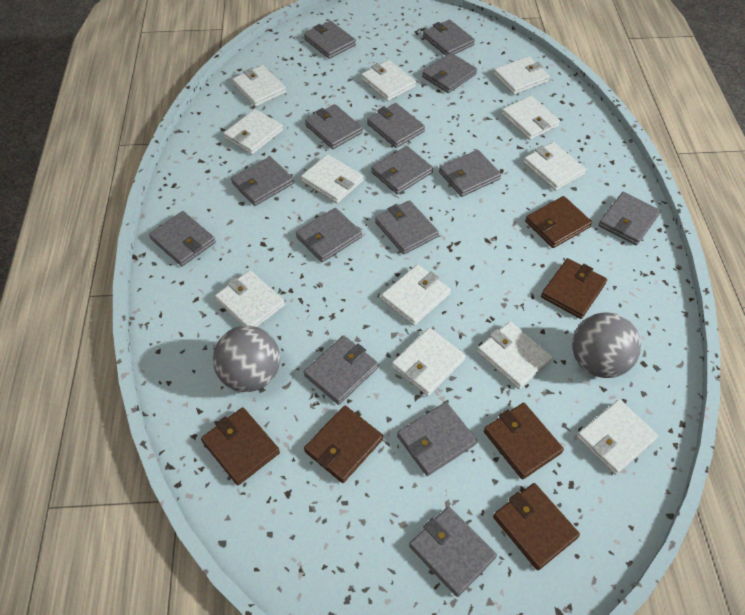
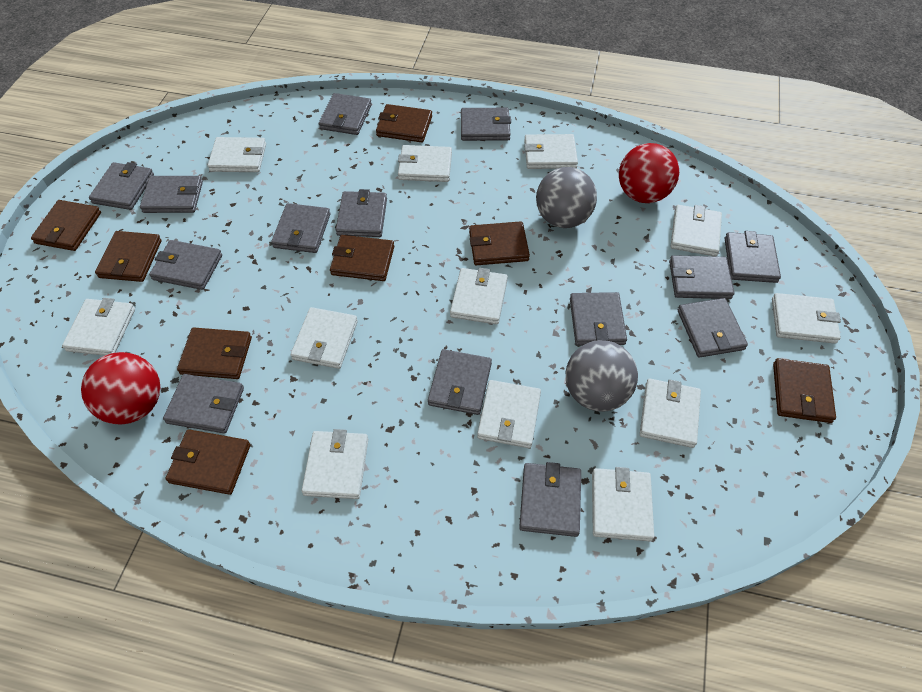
brown wallet: 6 -> 8
grey wallet: 15 -> 14
red ball: 0 -> 2

